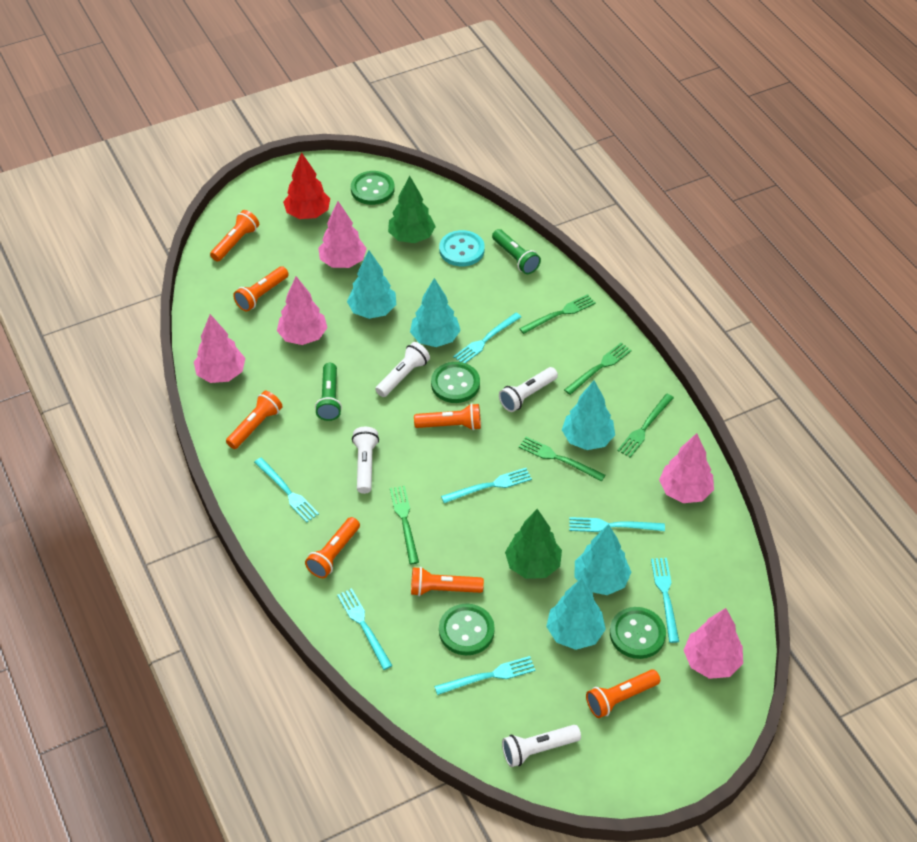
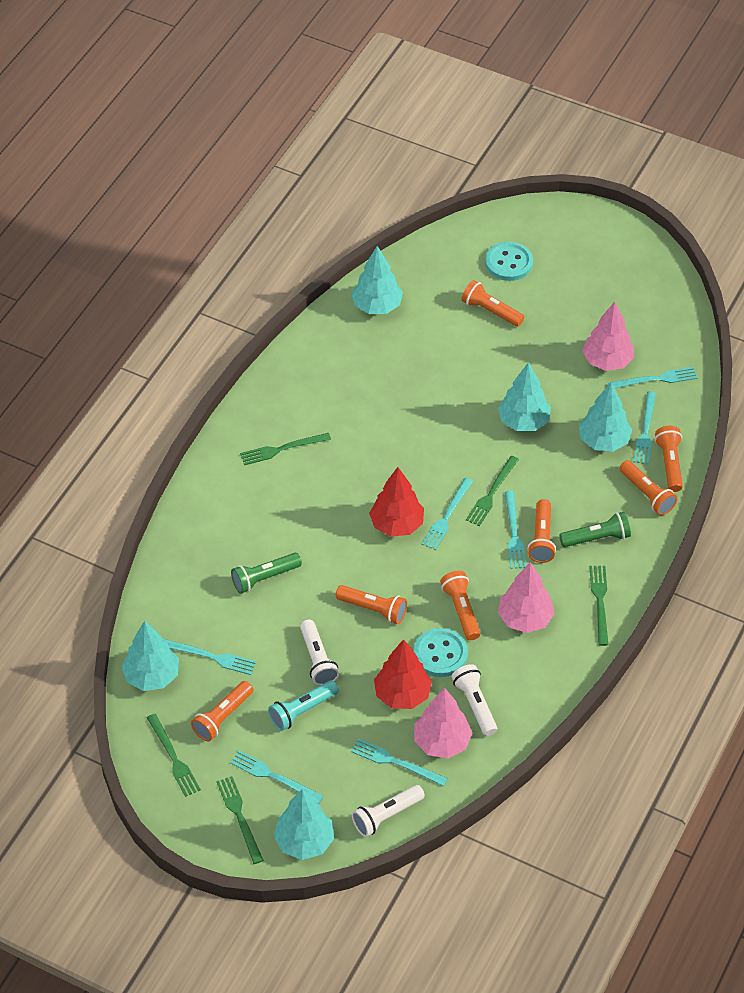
green button: 4 -> 0
green tree: 2 -> 0
pink tree: 5 -> 3
red tree: 1 -> 2
turquoise button: 1 -> 2
turquoise flashlight: 0 -> 1
white flashlight: 4 -> 3

